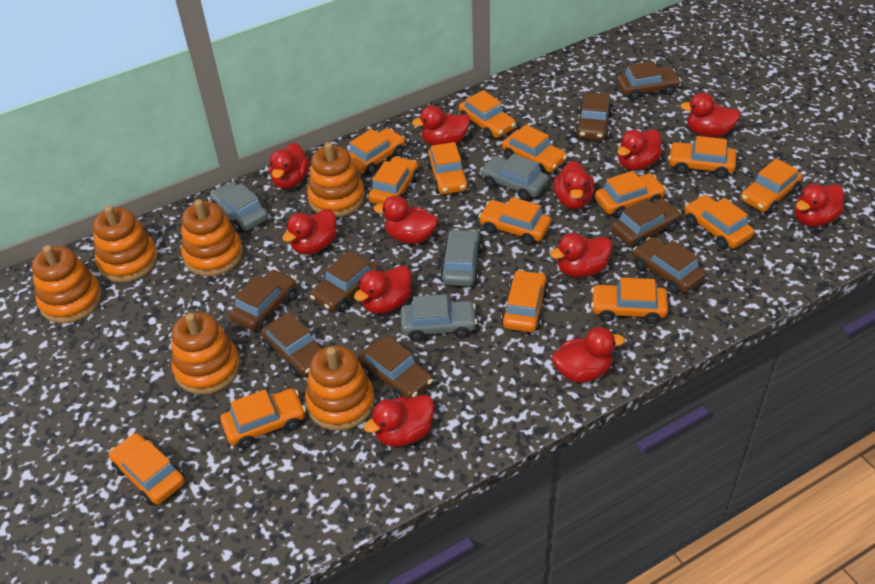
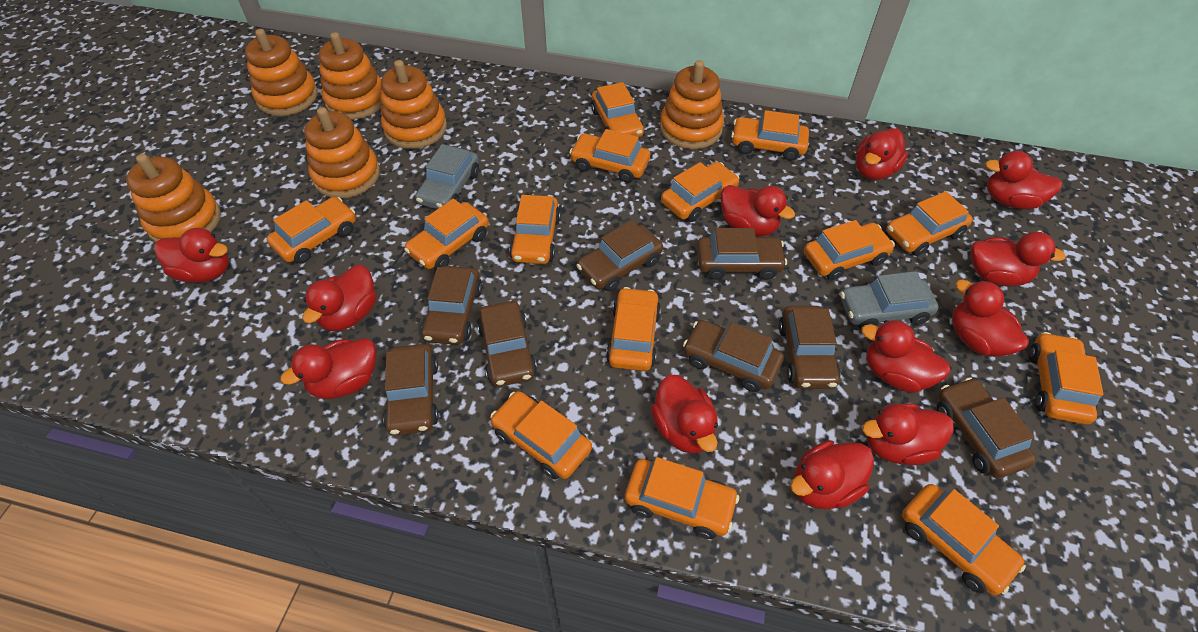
grey car: 4 -> 2

